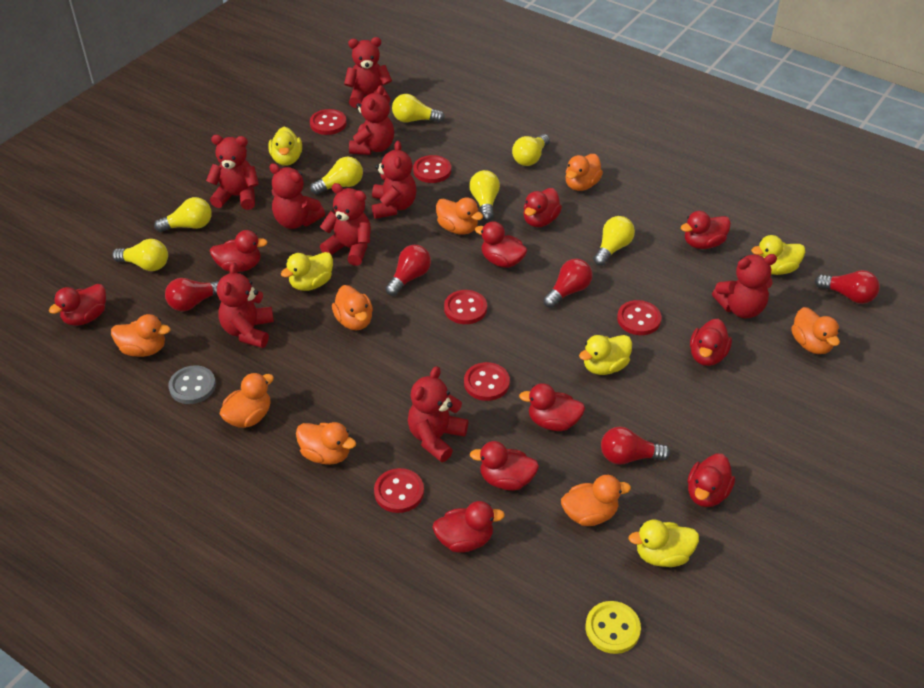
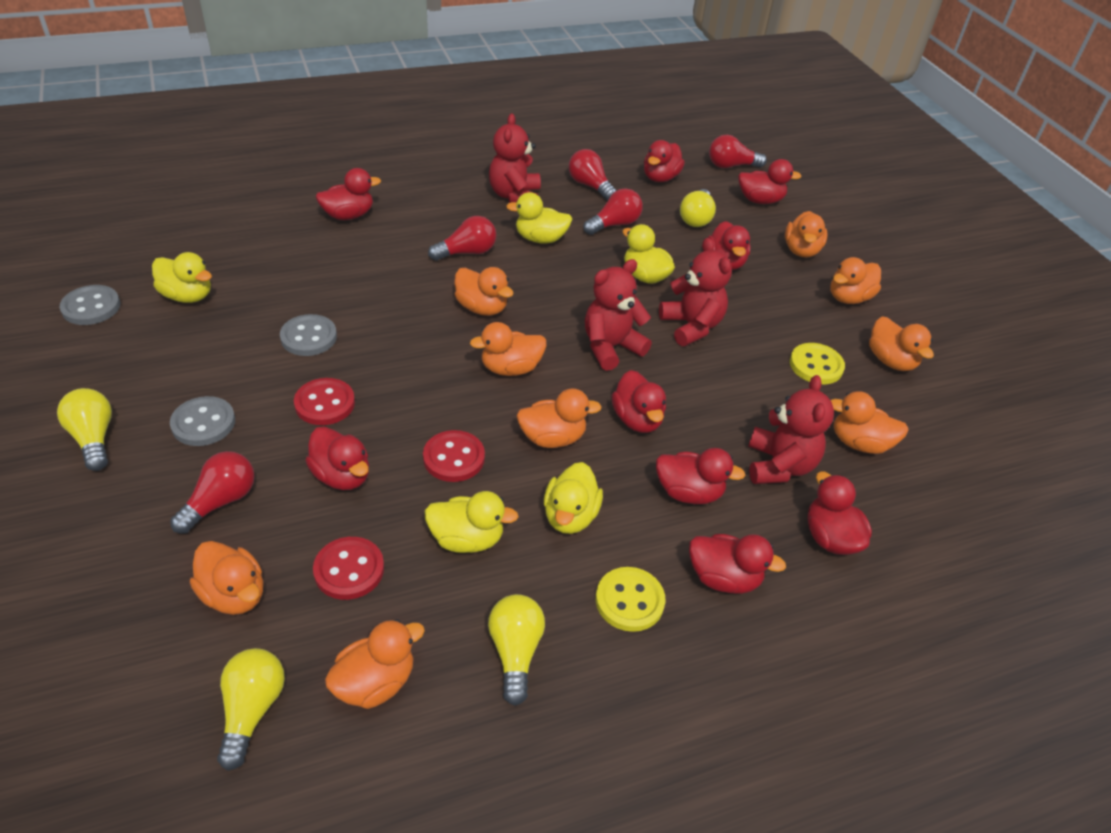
grey button: 1 -> 3
orange duck: 8 -> 9
red button: 6 -> 3
red duck: 10 -> 9
red teddy bear: 9 -> 4
yellow button: 1 -> 2
yellow light bulb: 7 -> 4

